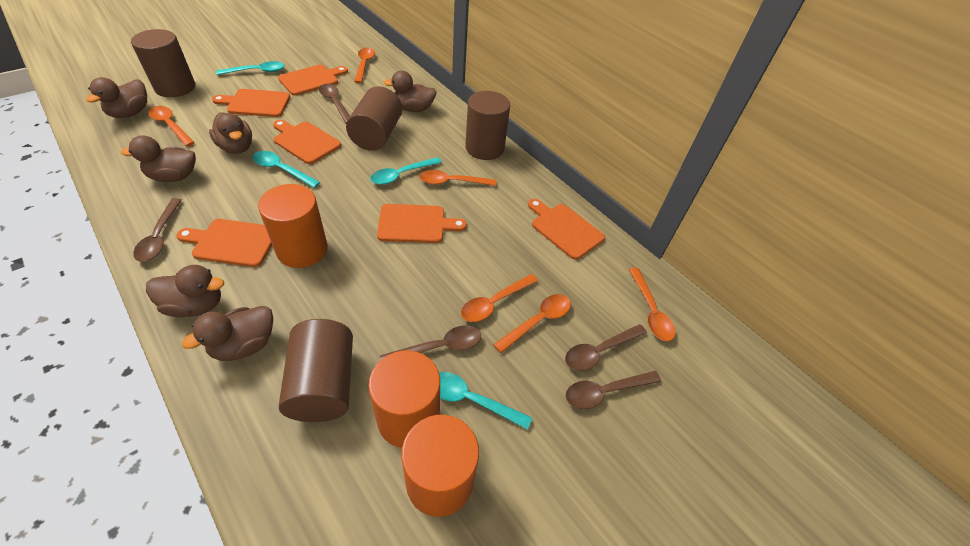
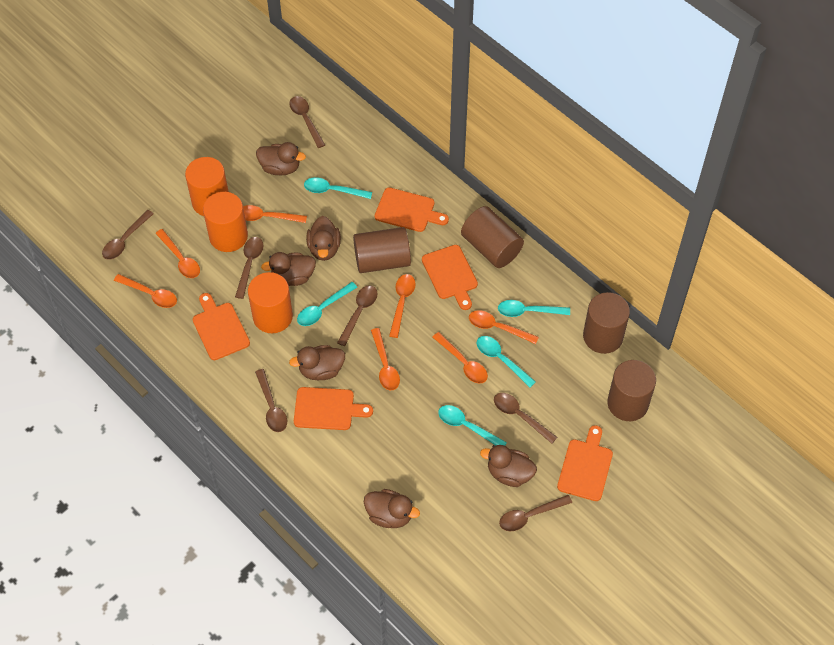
brown spoon: 5 -> 7
orange cutting board: 6 -> 5
orange spoon: 6 -> 7
turquoise spoon: 4 -> 5

